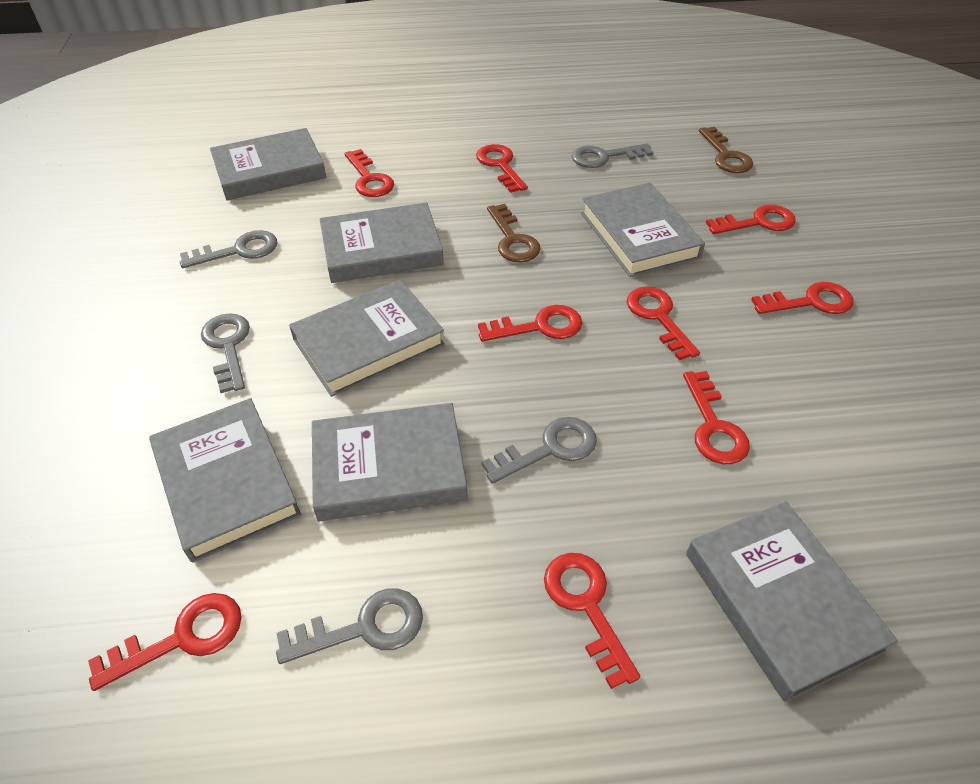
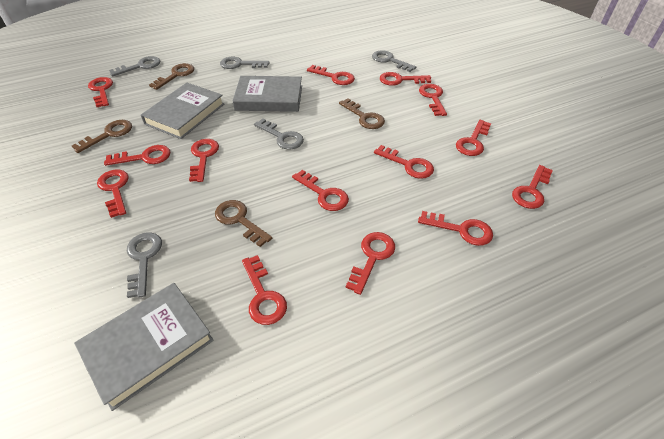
brown key: 2 -> 4
grey book: 7 -> 3
red key: 9 -> 14

